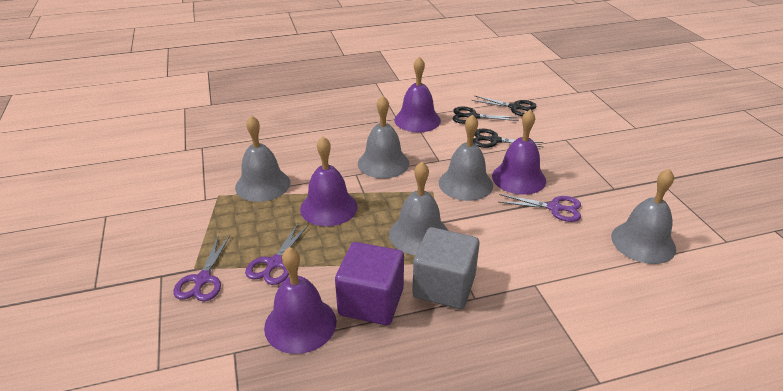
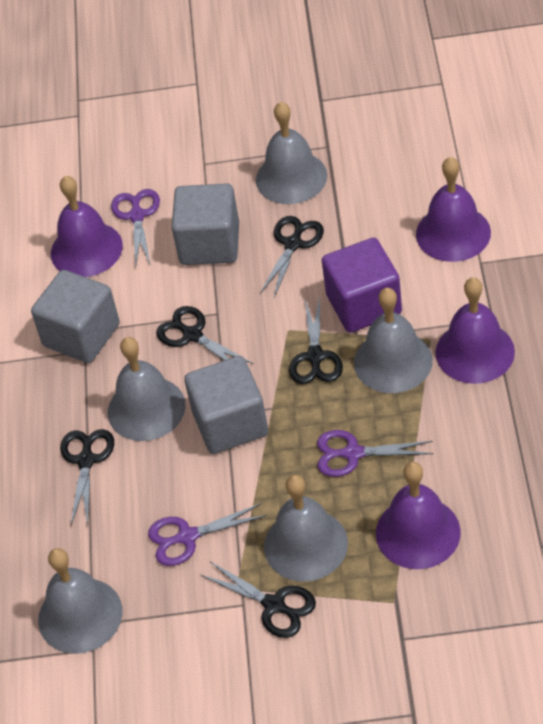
black scissors: 3 -> 5
grey cube: 1 -> 3

